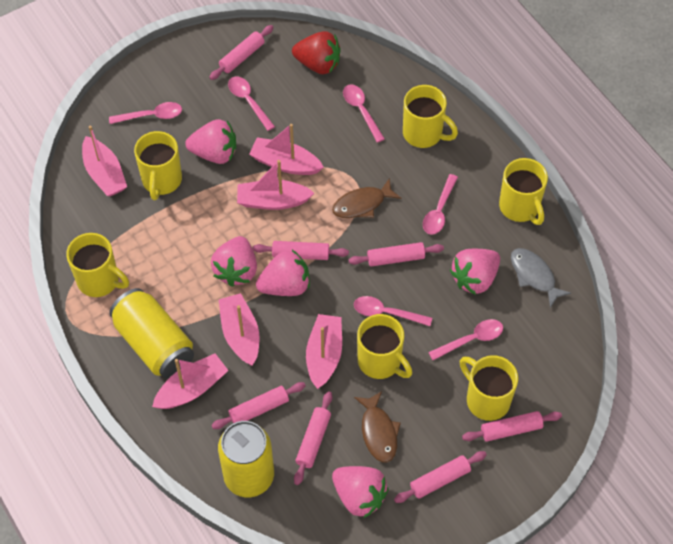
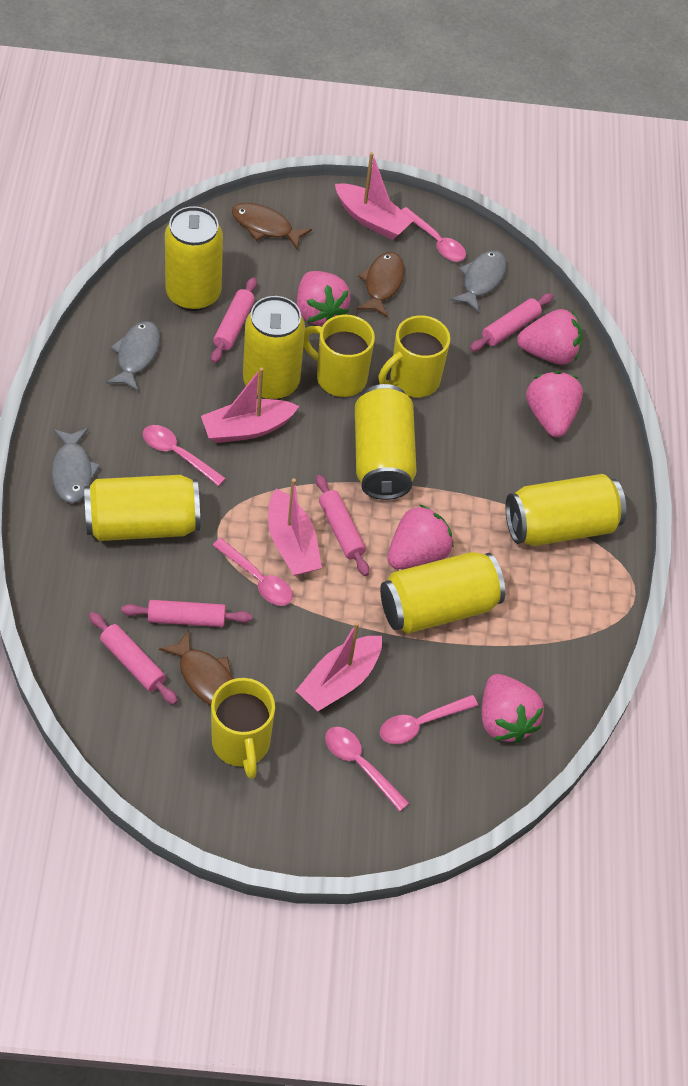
brown fish: 2 -> 3
grey fish: 1 -> 3
pink boat: 6 -> 4
pink rolling pin: 7 -> 5
pink spoon: 6 -> 5
red strawberry: 1 -> 0
yellow can: 2 -> 6
yellow mug: 6 -> 3

